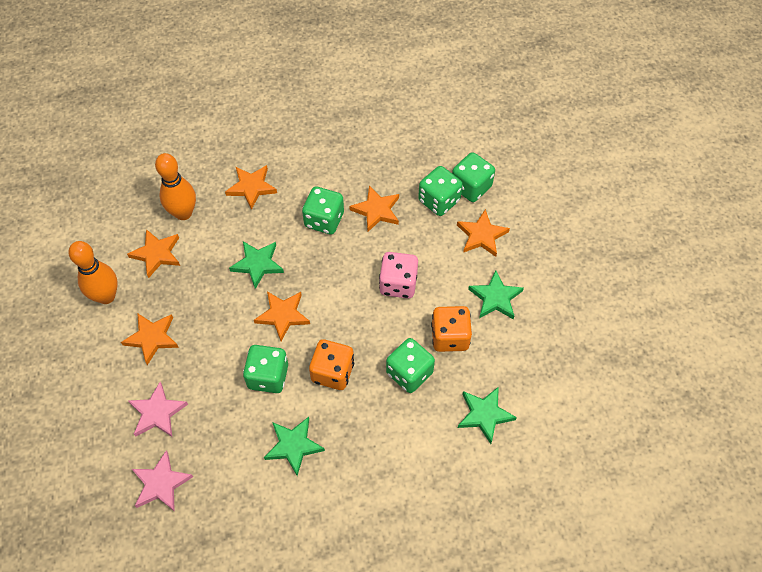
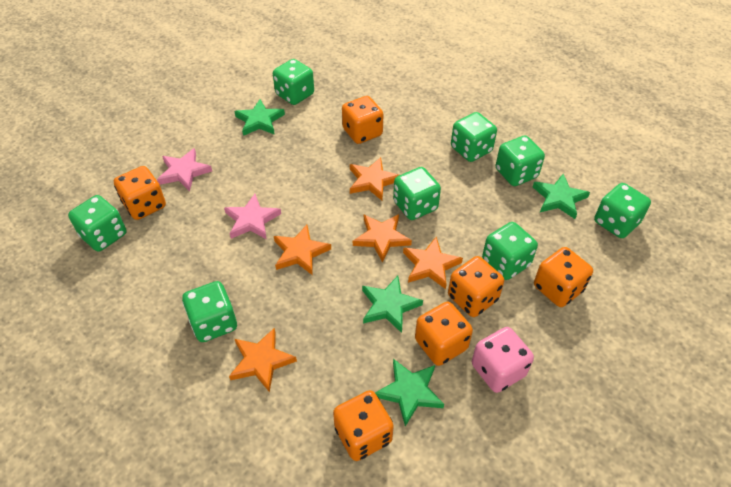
green dice: 5 -> 8
orange bowling pin: 2 -> 0
orange dice: 2 -> 6
orange star: 6 -> 5

